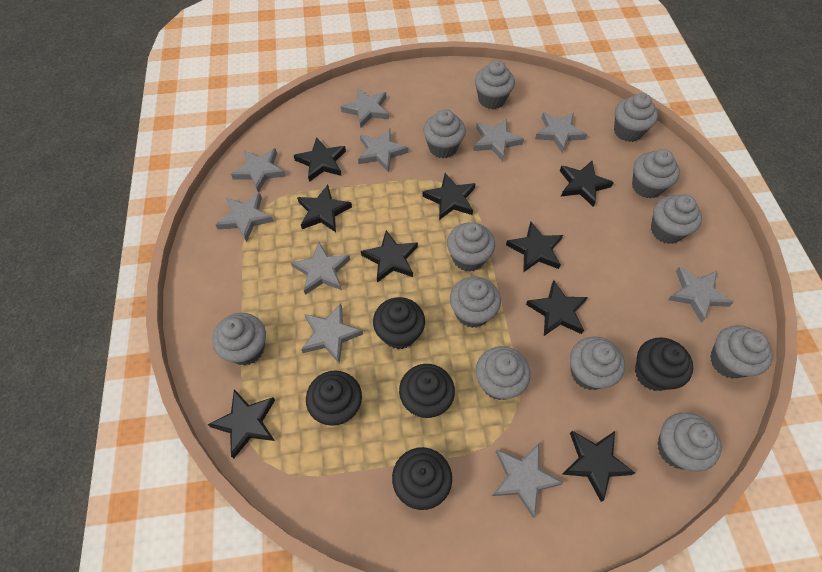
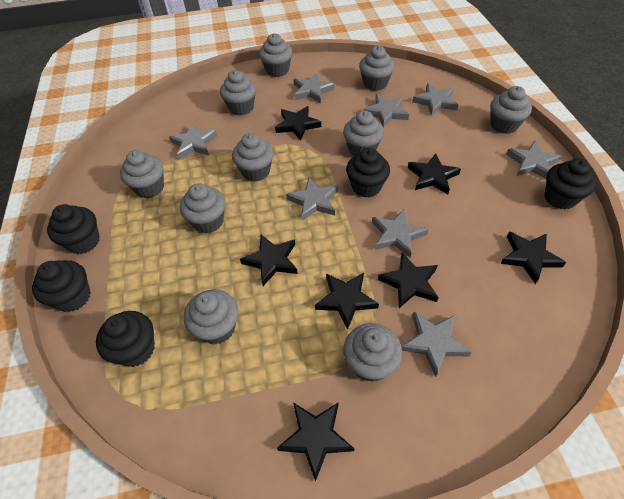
black star: 9 -> 7
grey cupcake: 12 -> 10
grey star: 10 -> 8

